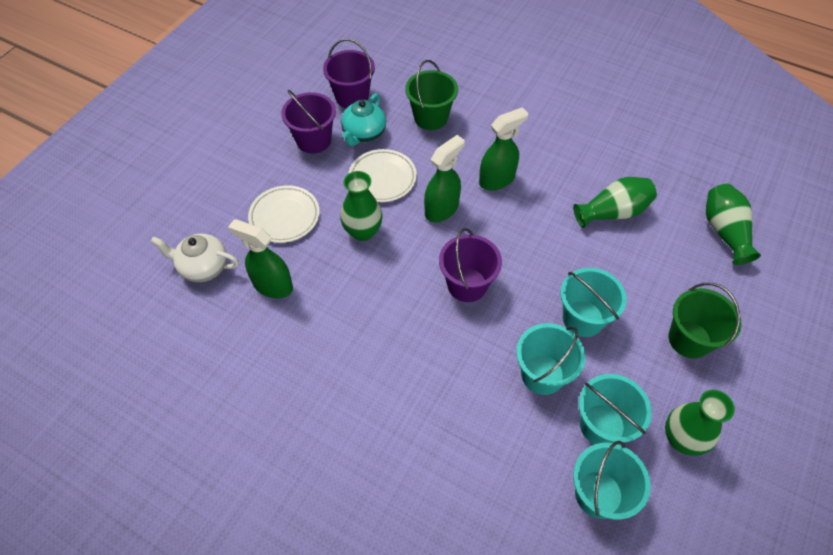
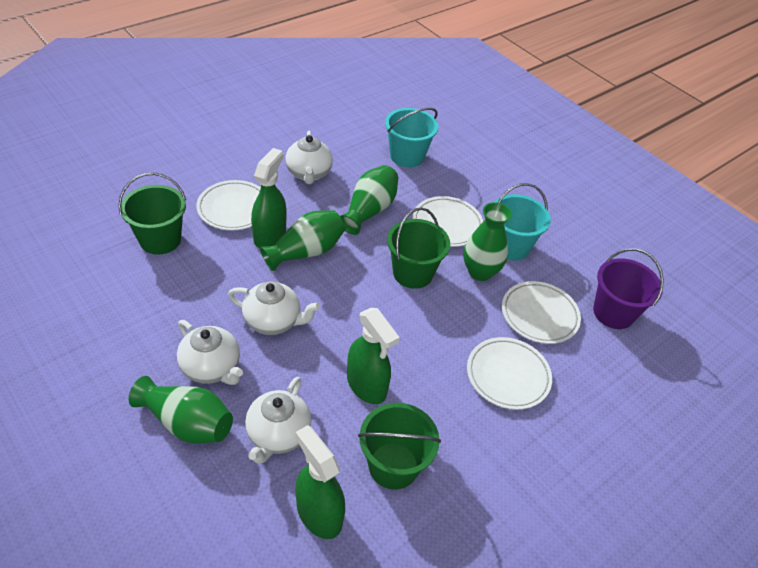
green bucket: 2 -> 3
purple bucket: 3 -> 1
turquoise bucket: 4 -> 2
turquoise teapot: 1 -> 0
white plate: 2 -> 4
white teapot: 1 -> 4

